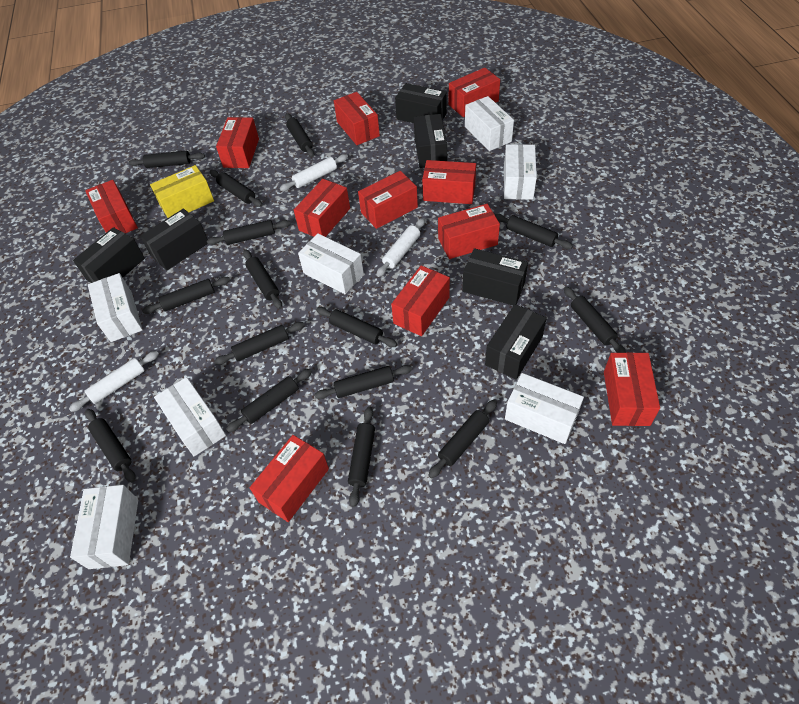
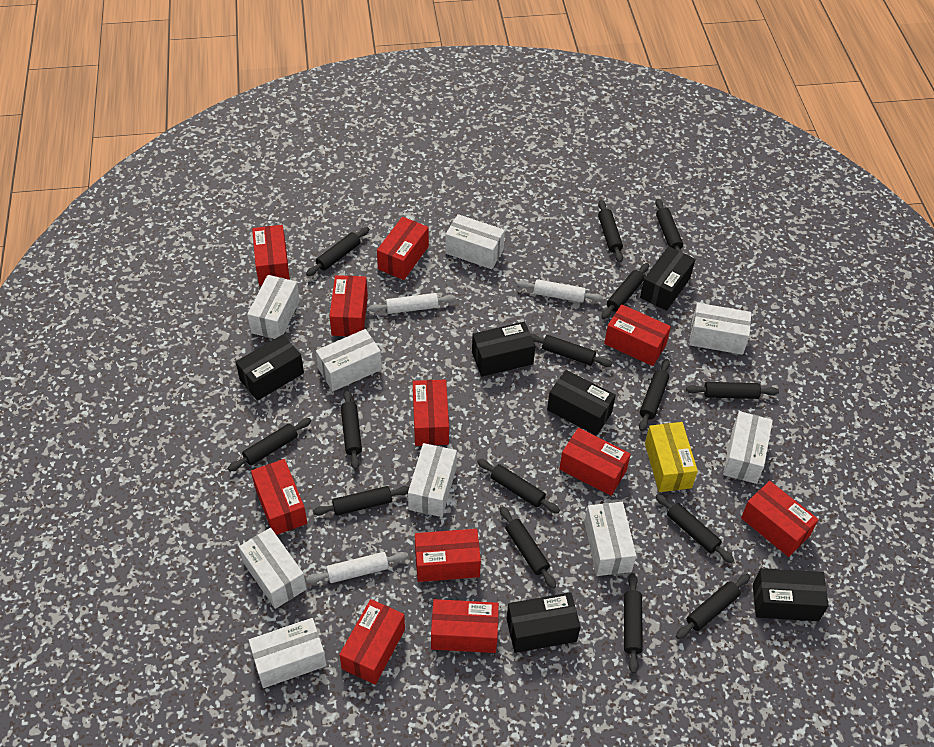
white box: 7 -> 9

